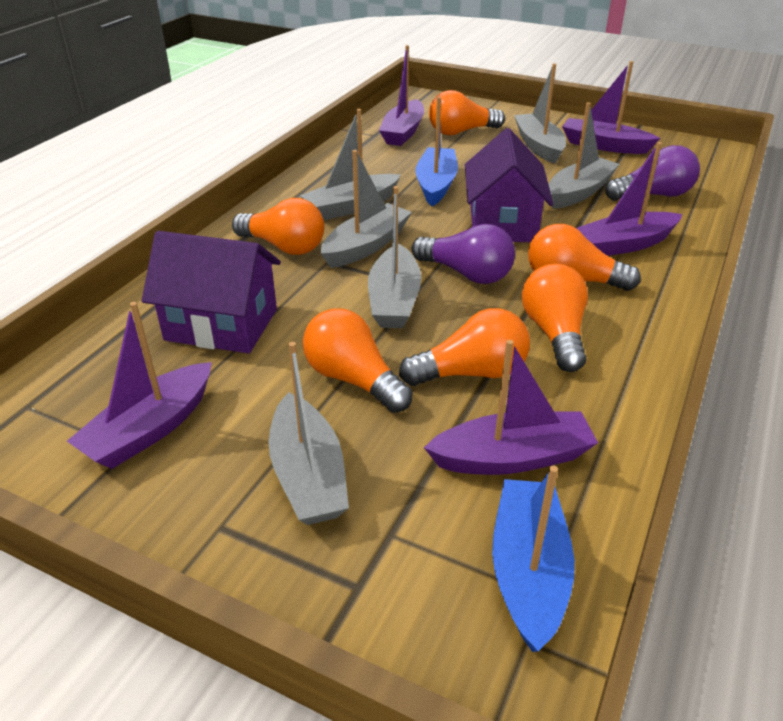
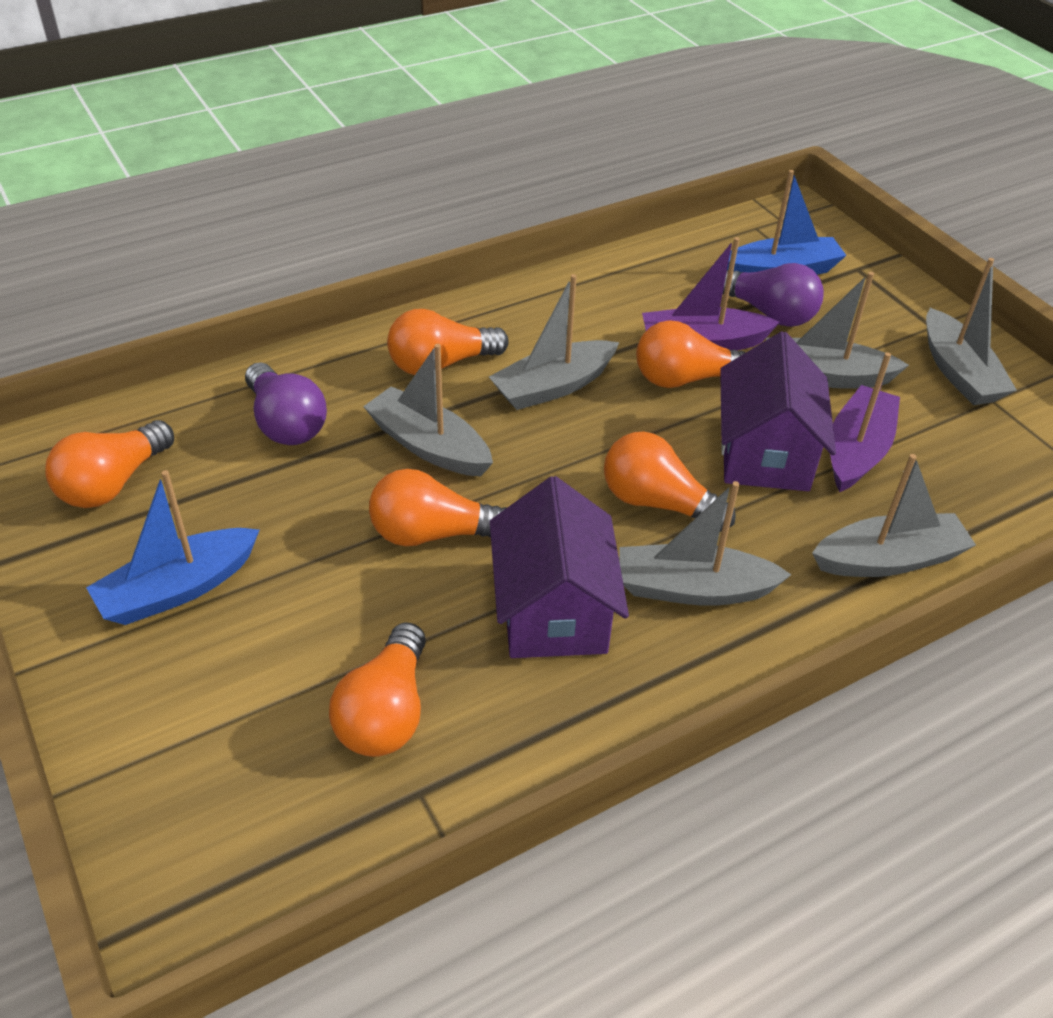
purple boat: 5 -> 2

